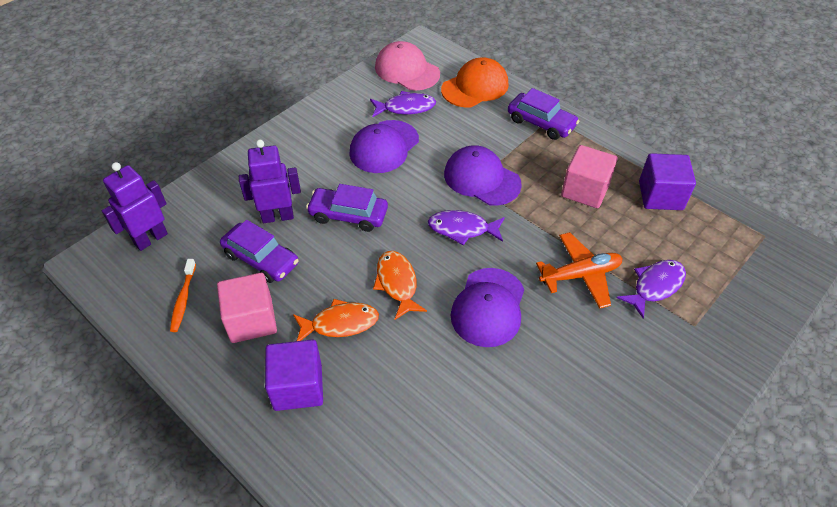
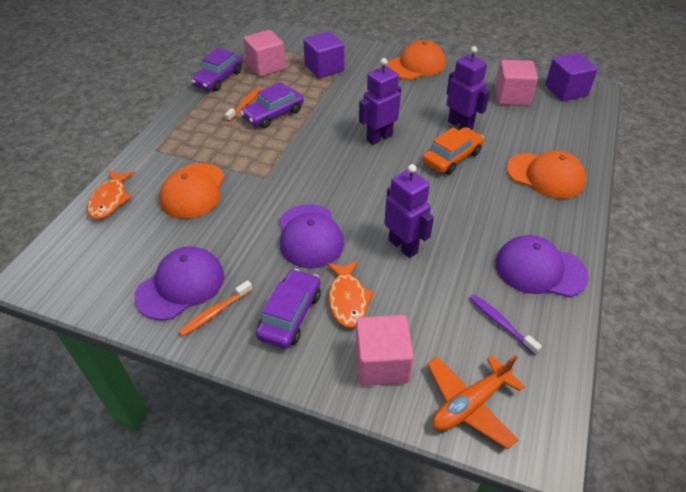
orange cap: 1 -> 3
orange car: 0 -> 1
orange toothbrush: 1 -> 2
pink cap: 1 -> 0
pink cube: 2 -> 3
purple fish: 3 -> 0
purple robot: 2 -> 3
purple toothbrush: 0 -> 1

